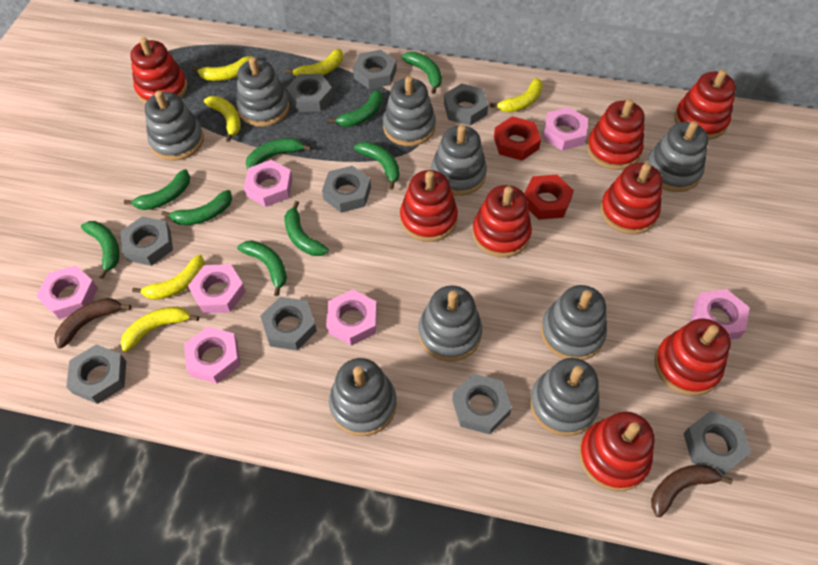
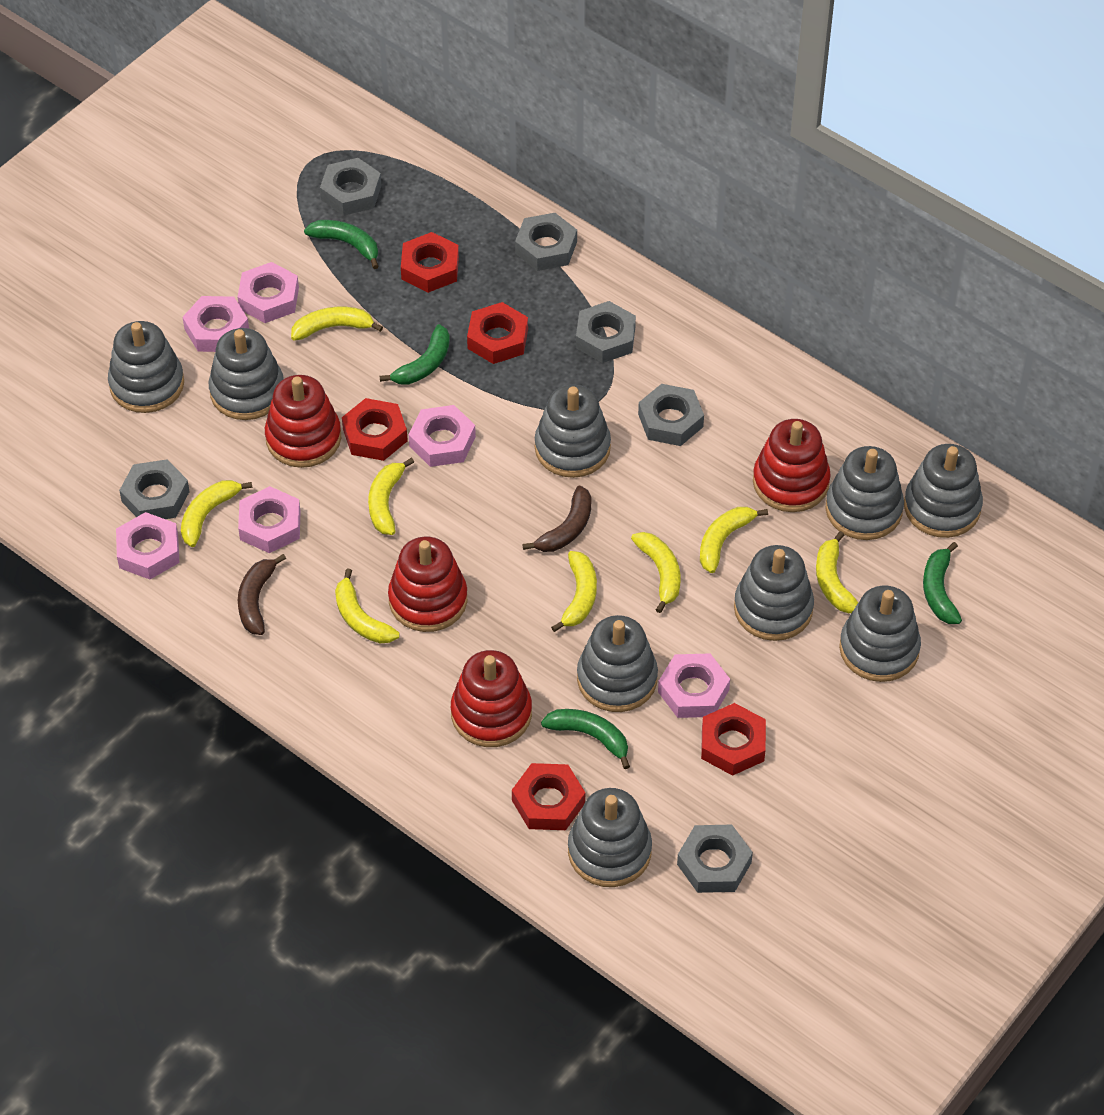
green banana: 9 -> 4
grey nut: 9 -> 6
pink nut: 7 -> 6
red nut: 2 -> 5
red stacking toy: 8 -> 4
yellow banana: 6 -> 8

